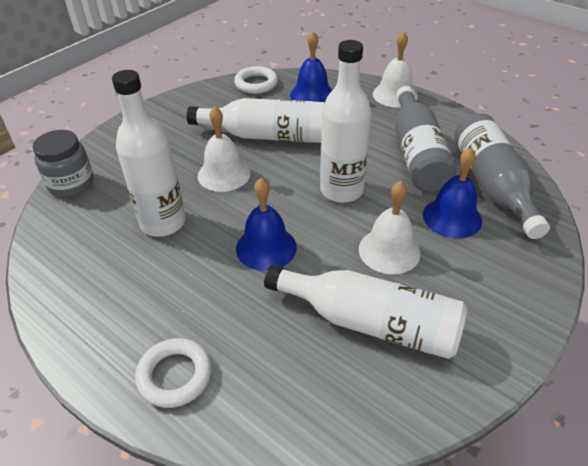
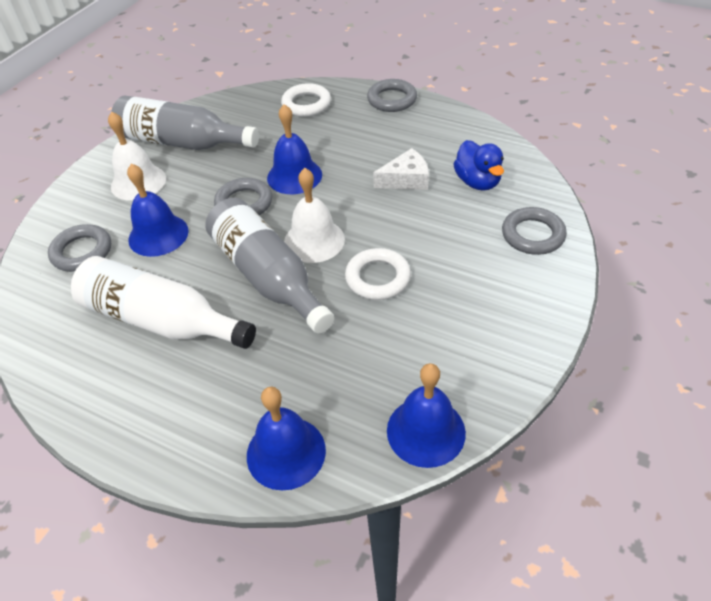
blue bell: 3 -> 4
blue duck: 0 -> 1
grey jar: 1 -> 0
grey ring: 0 -> 4
white bell: 3 -> 2
white bottle: 4 -> 1
white cheese: 0 -> 1

